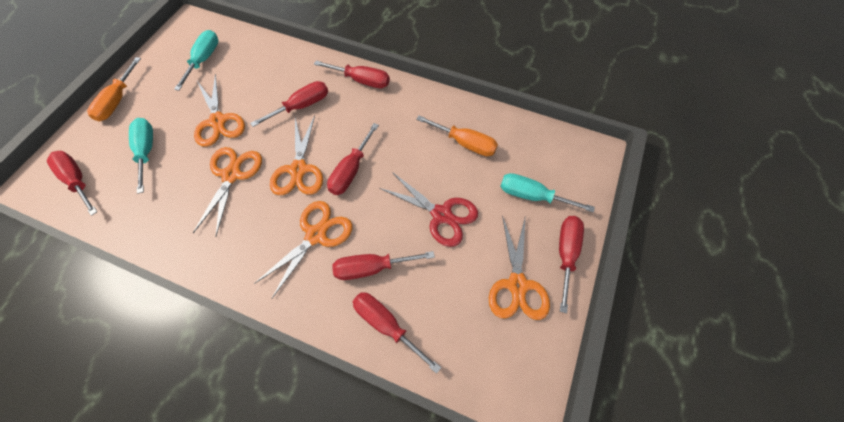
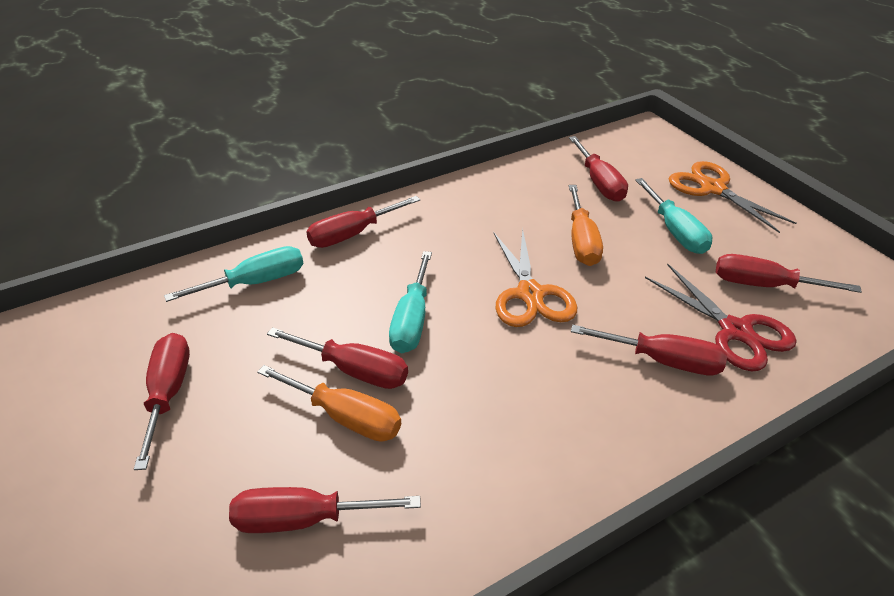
orange scissors: 5 -> 2

